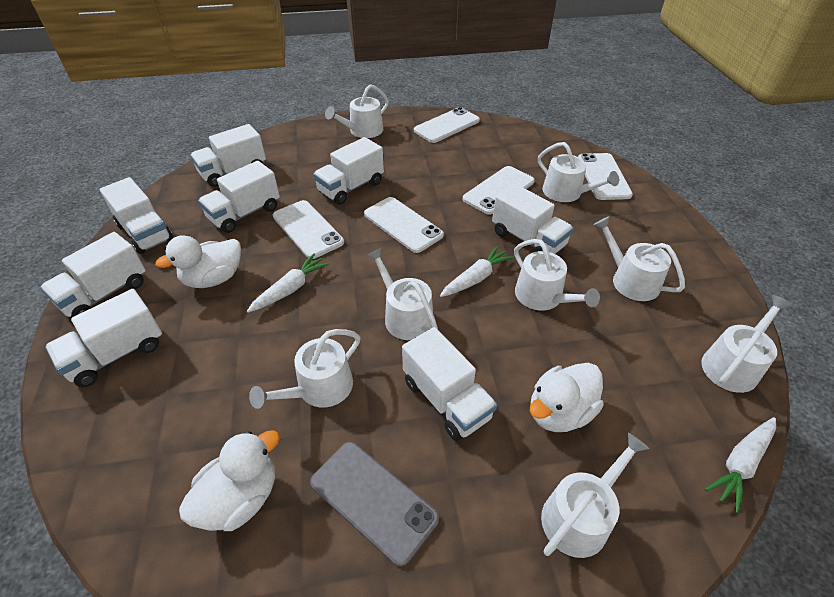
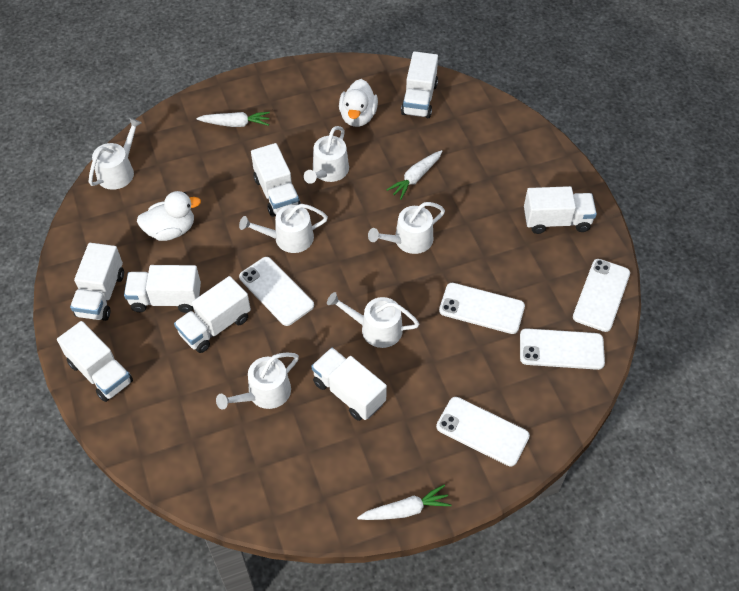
grey phone: 1 -> 0
white duck: 3 -> 2
white watering can: 8 -> 6

